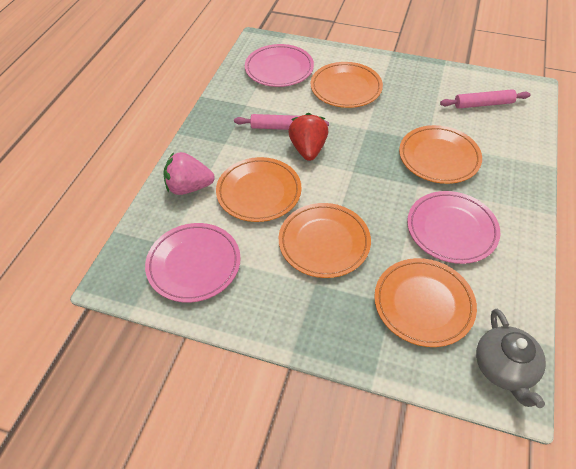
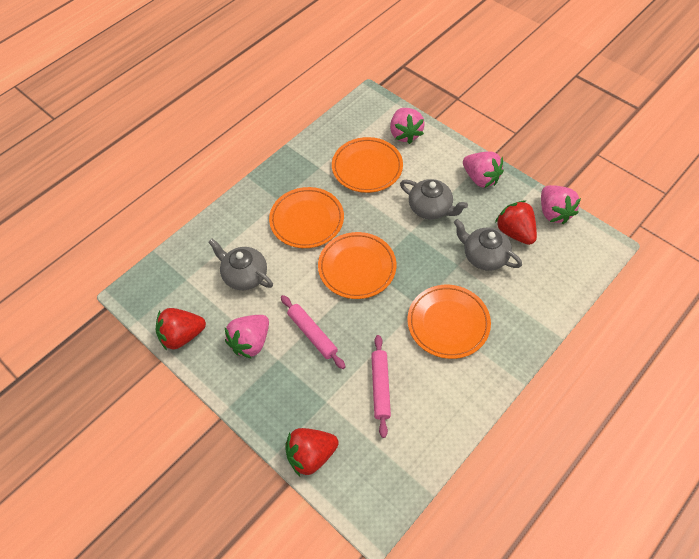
grey teapot: 1 -> 3
orange plate: 5 -> 4
pink plate: 3 -> 0
pink strawberry: 1 -> 4
red strawberry: 1 -> 3

